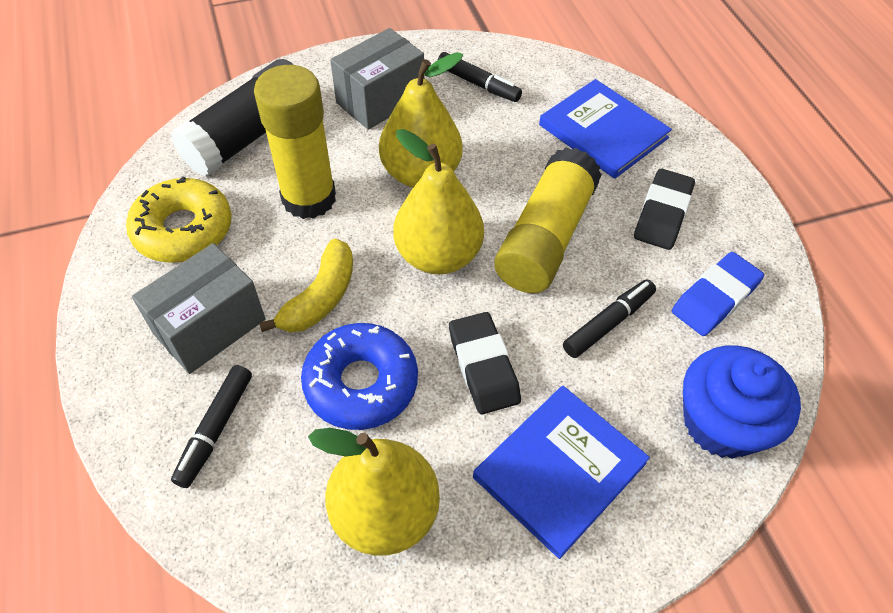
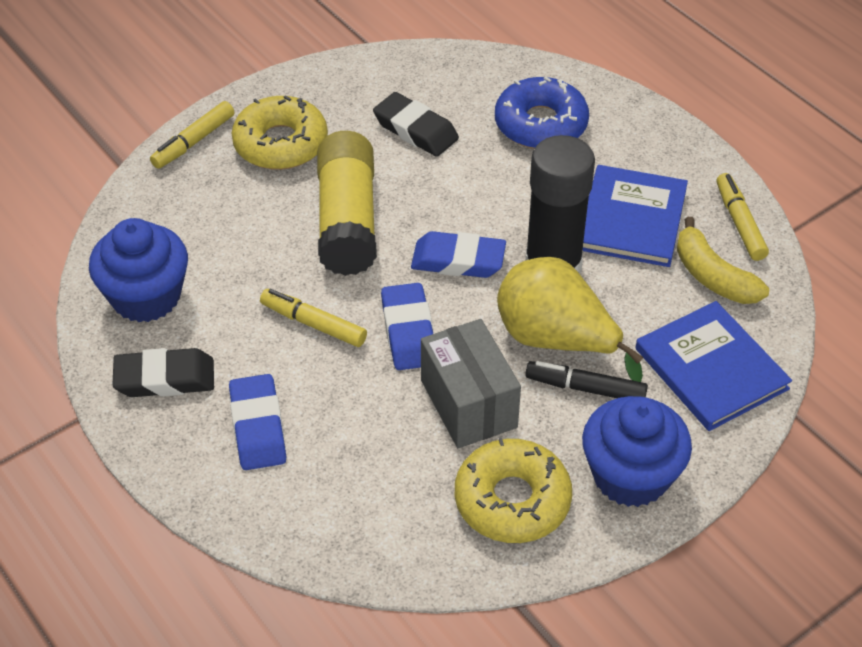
black marker: 3 -> 1
blue cupcake: 1 -> 2
blue eraser: 1 -> 3
grey box: 2 -> 1
yellow donut: 1 -> 2
yellow glue stick: 2 -> 1
yellow marker: 0 -> 3
yellow pear: 3 -> 1

